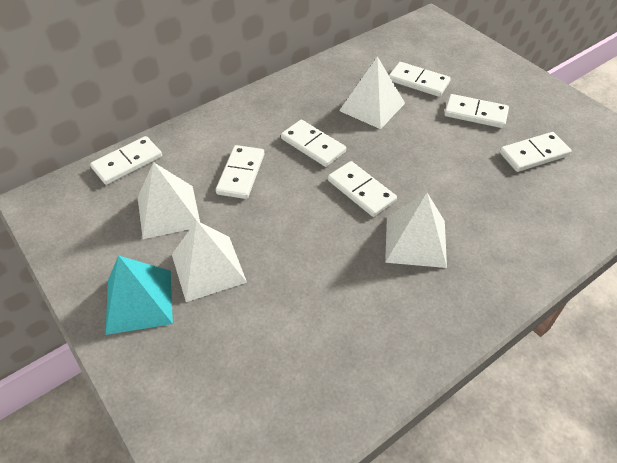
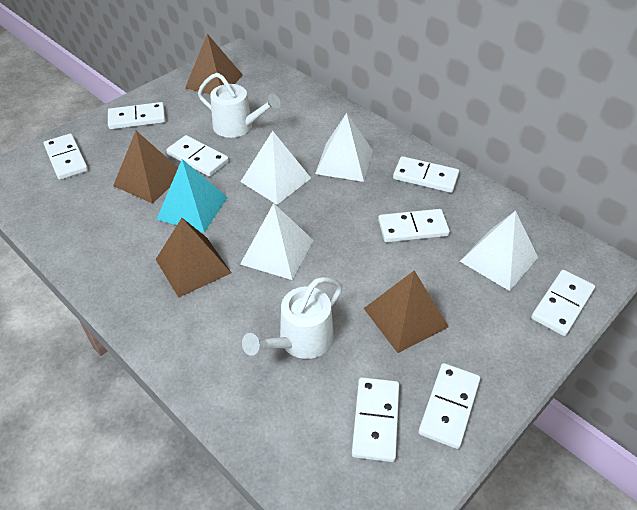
brown pyramid: 0 -> 4
white domino: 7 -> 8
white watering can: 0 -> 2

